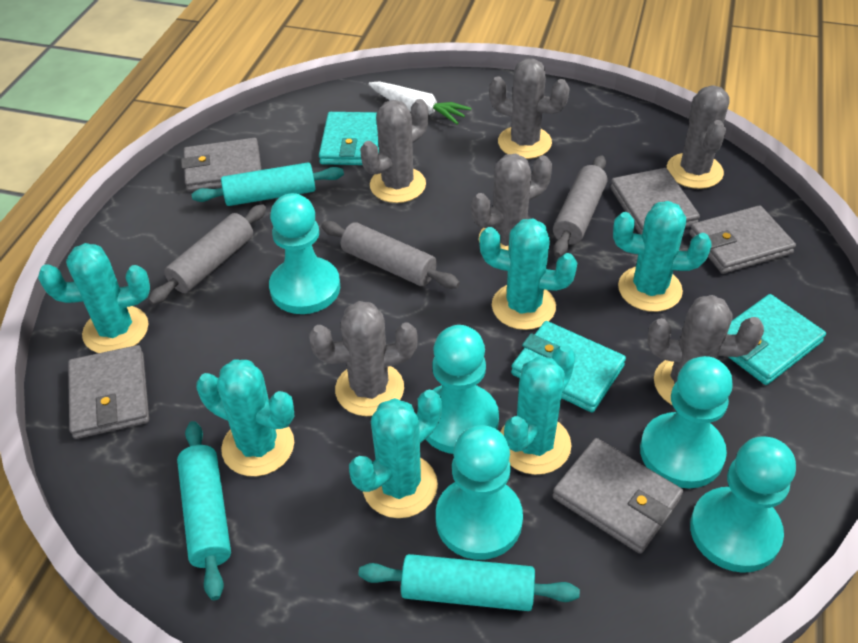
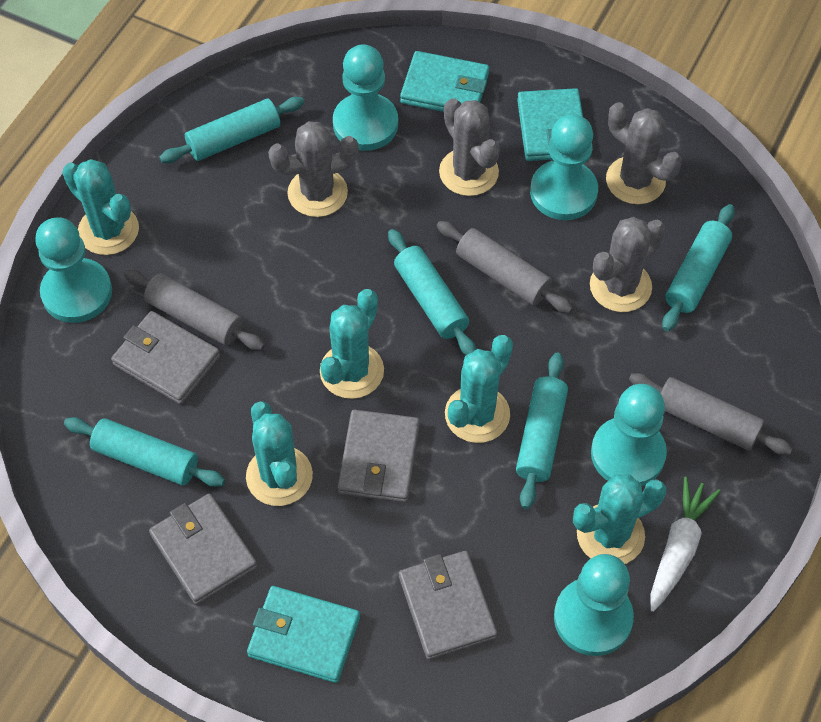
grey cactus: 6 -> 4
grey wallet: 5 -> 4
turquoise cactus: 6 -> 5
turquoise rolling pin: 3 -> 5

